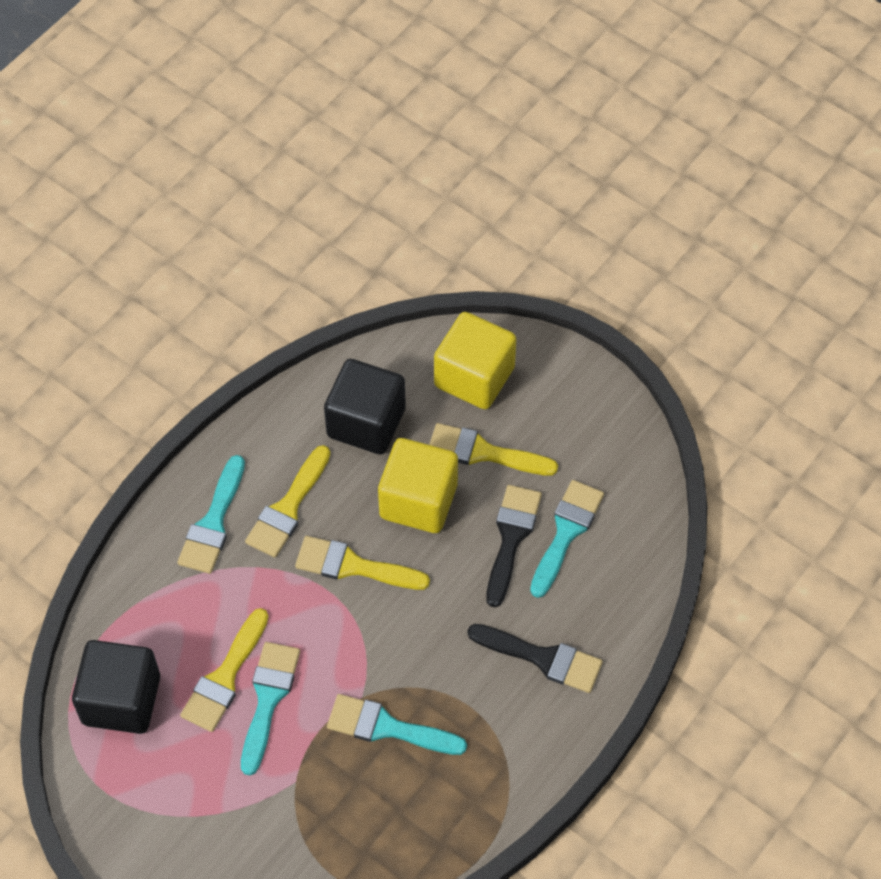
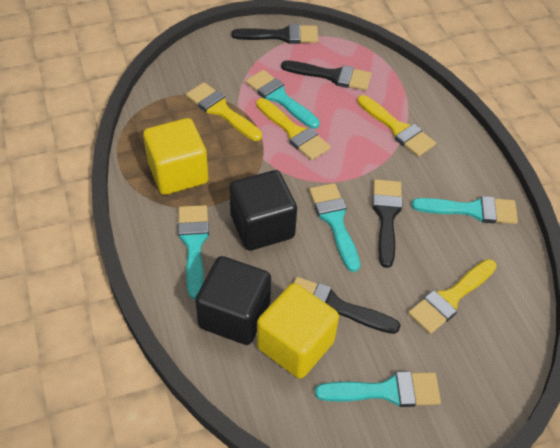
black brush: 2 -> 4
turquoise brush: 4 -> 5

